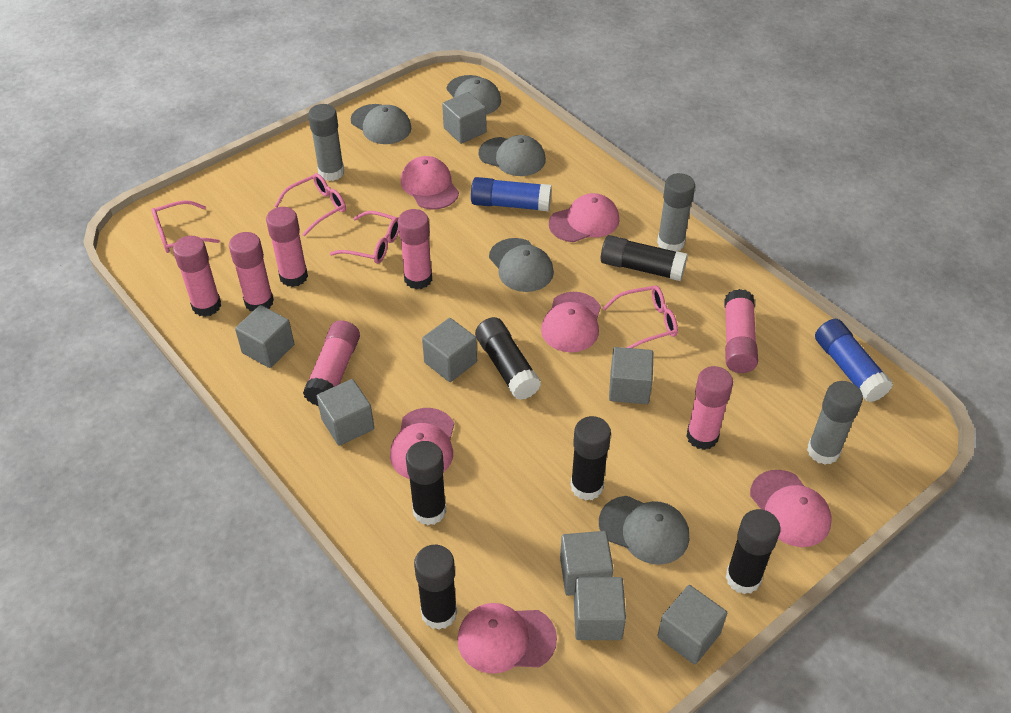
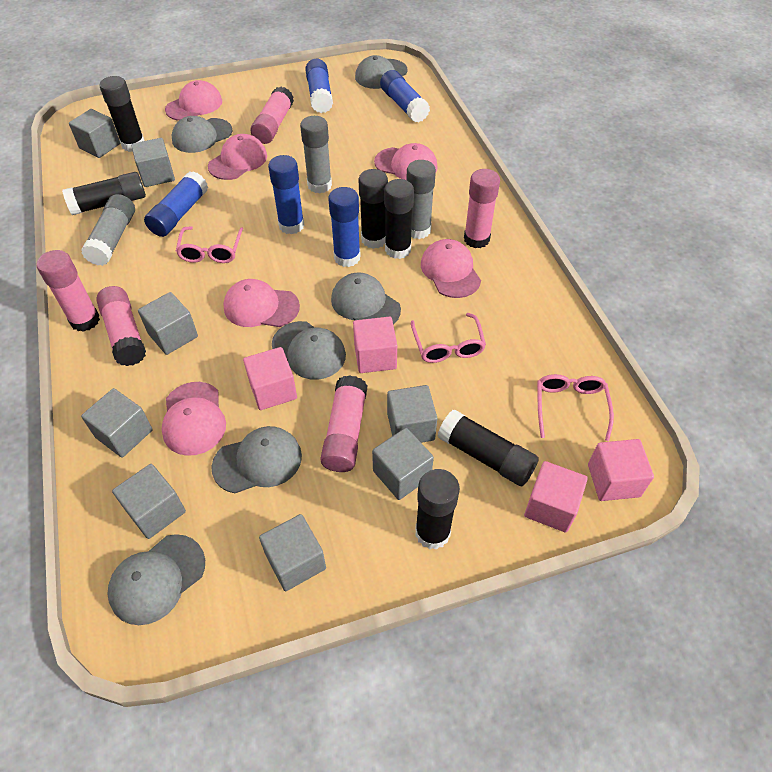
blue glue stick: 2 -> 5
grey cap: 5 -> 6
pink cube: 0 -> 4
pink glasses: 4 -> 3
pink glue stick: 7 -> 5

